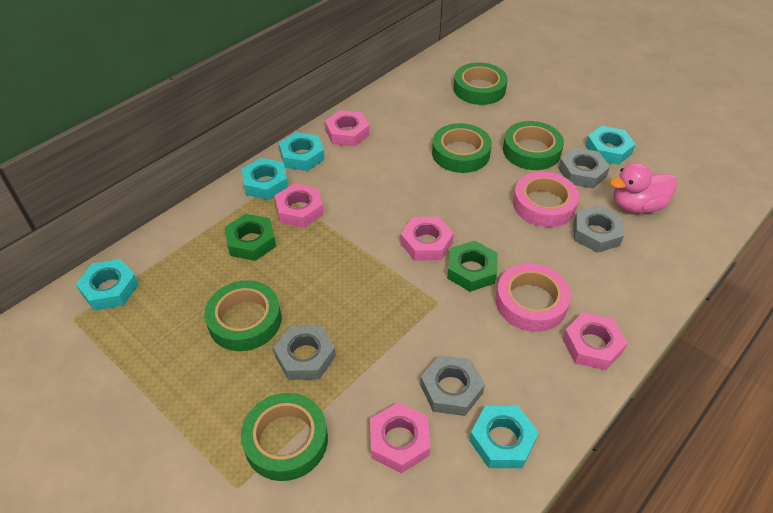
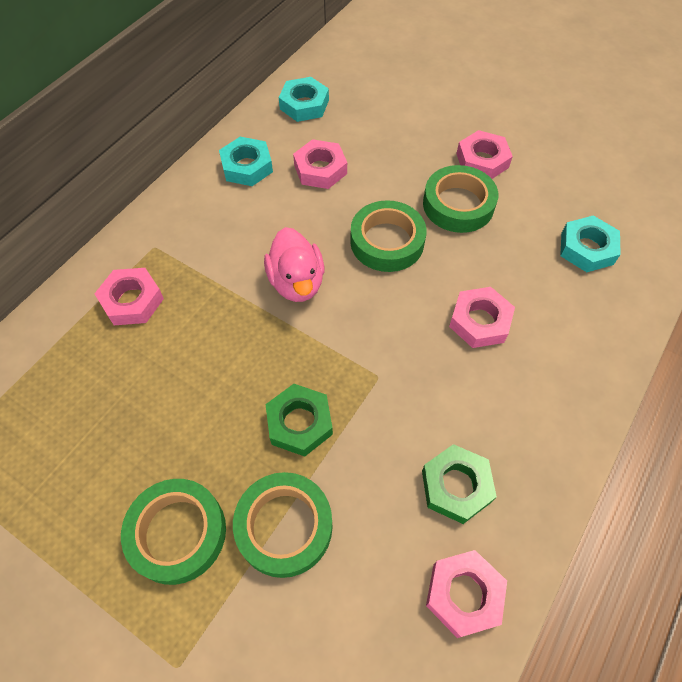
green tape: 5 -> 4
grey nut: 4 -> 0
pink tape: 2 -> 0
turquoise nut: 5 -> 3

